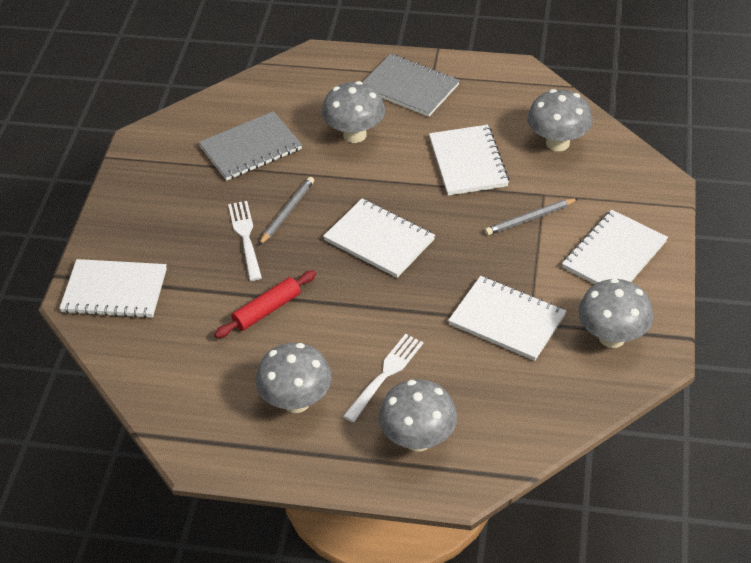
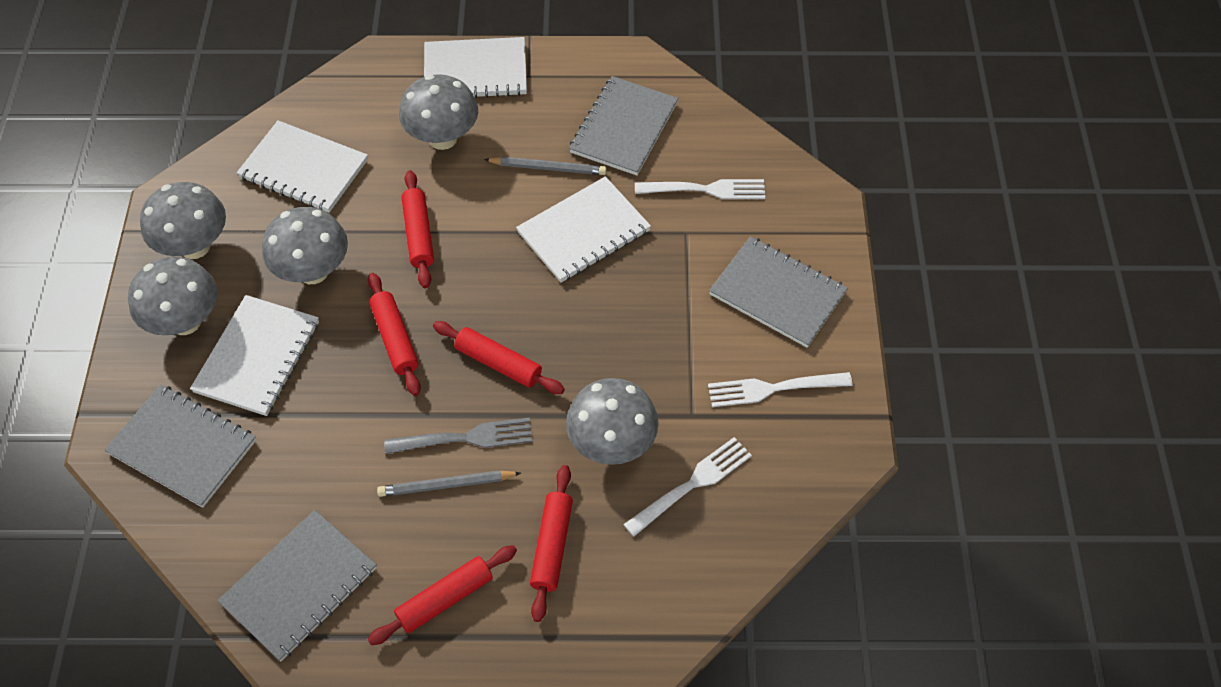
grey fork: 0 -> 1
grey notebook: 2 -> 4
red rolling pin: 1 -> 5
white fork: 2 -> 3
white notebook: 5 -> 4

